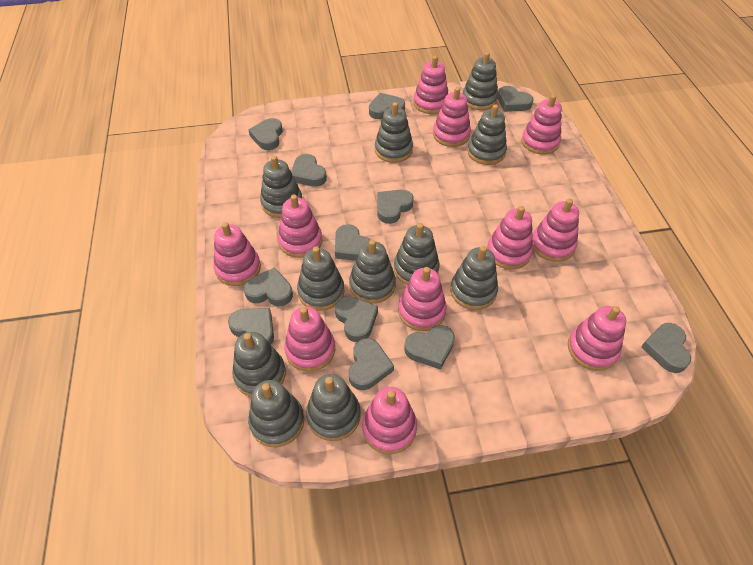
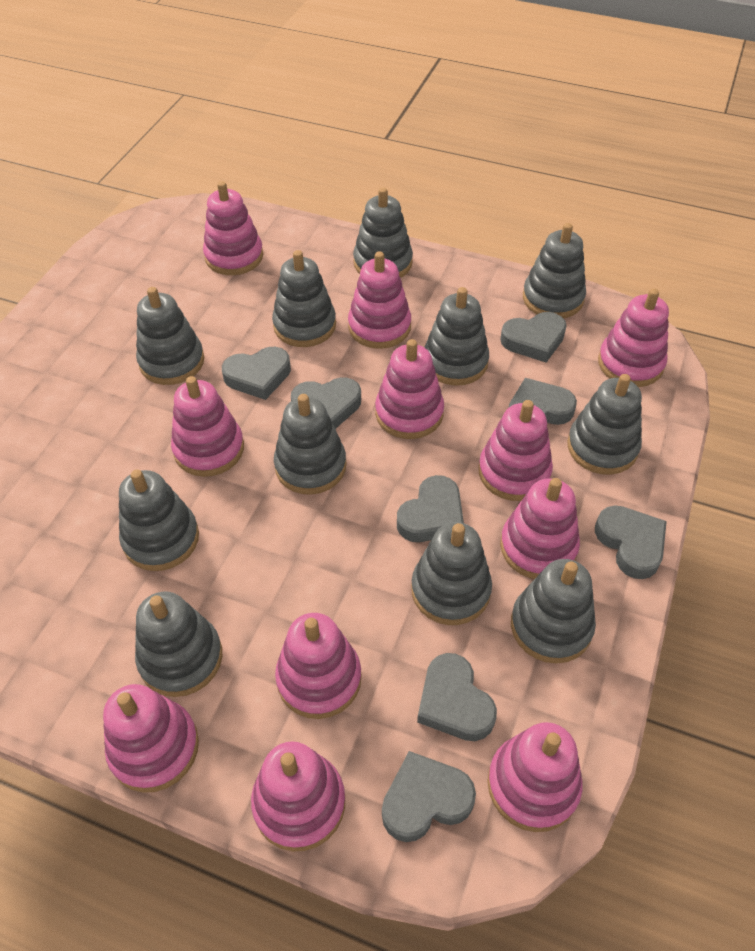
grey heart: 12 -> 8

